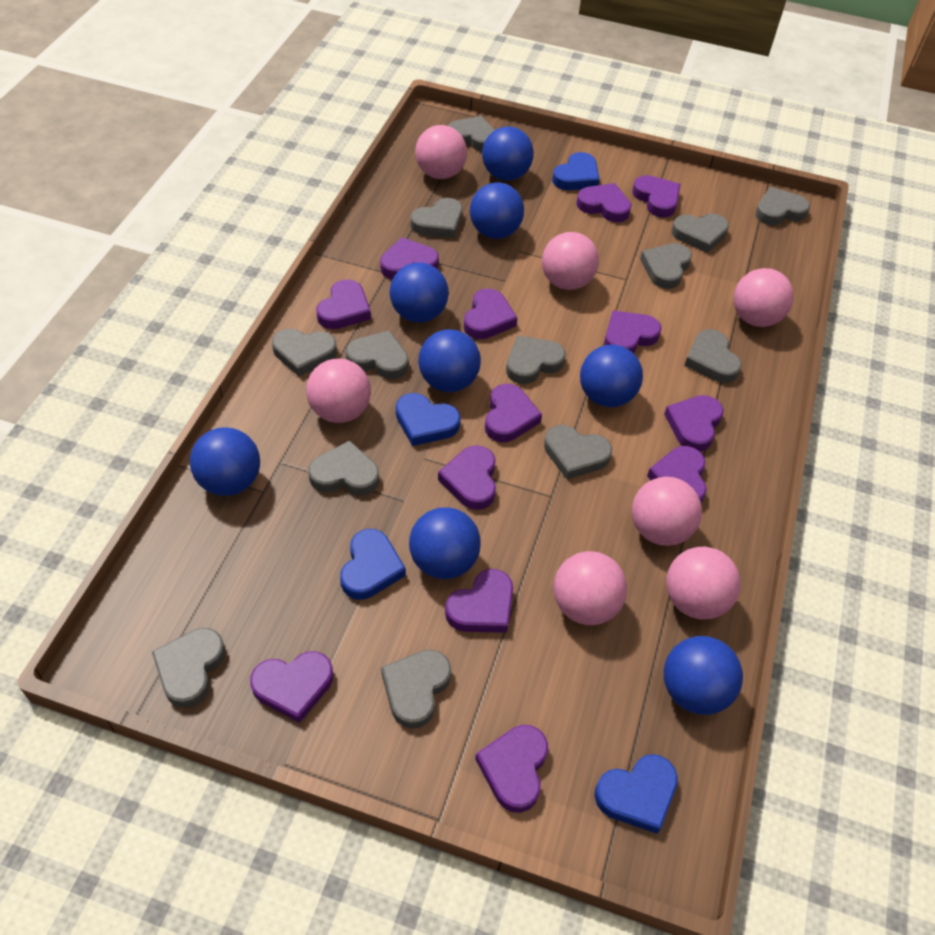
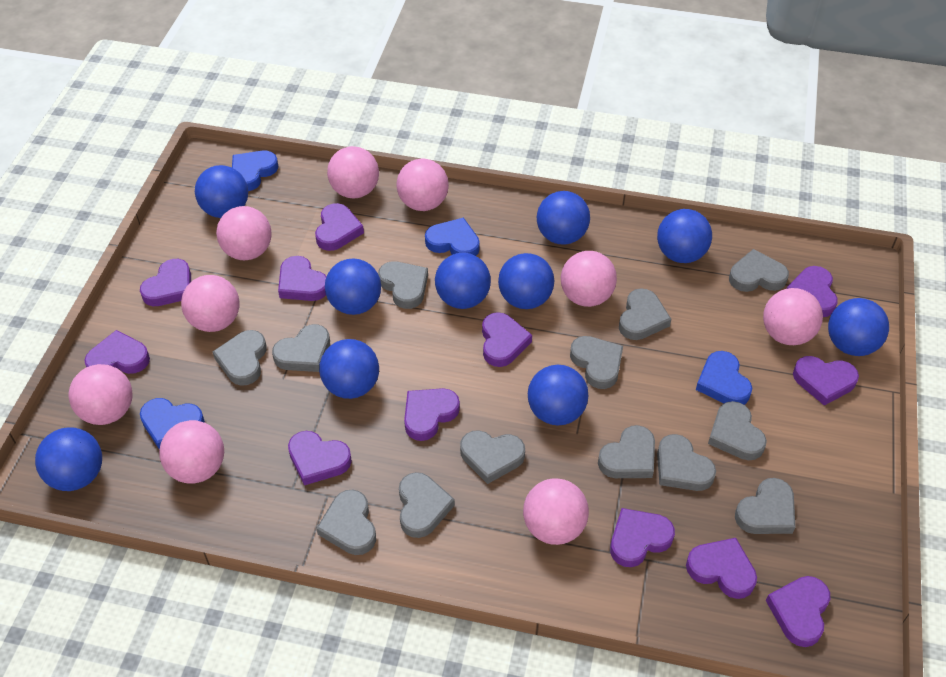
blue ball: 8 -> 10
pink ball: 7 -> 9
purple heart: 13 -> 12

